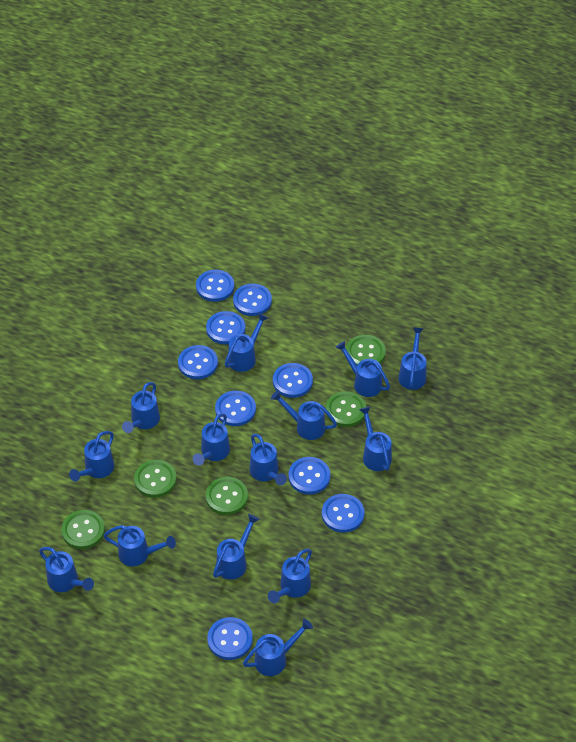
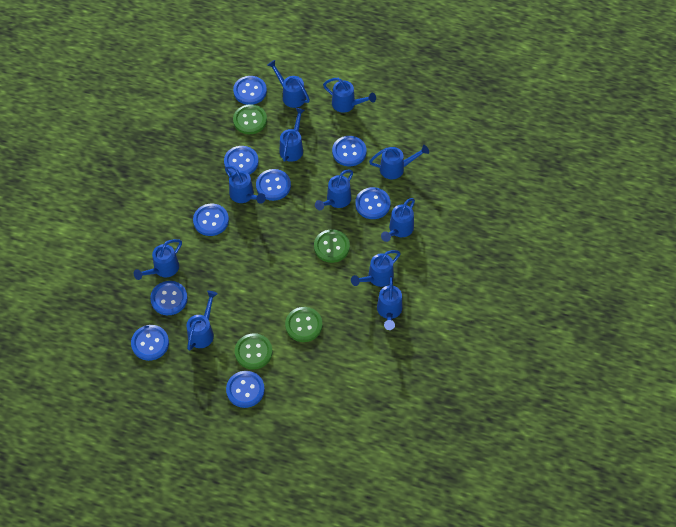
blue watering can: 14 -> 11
green button: 5 -> 4

